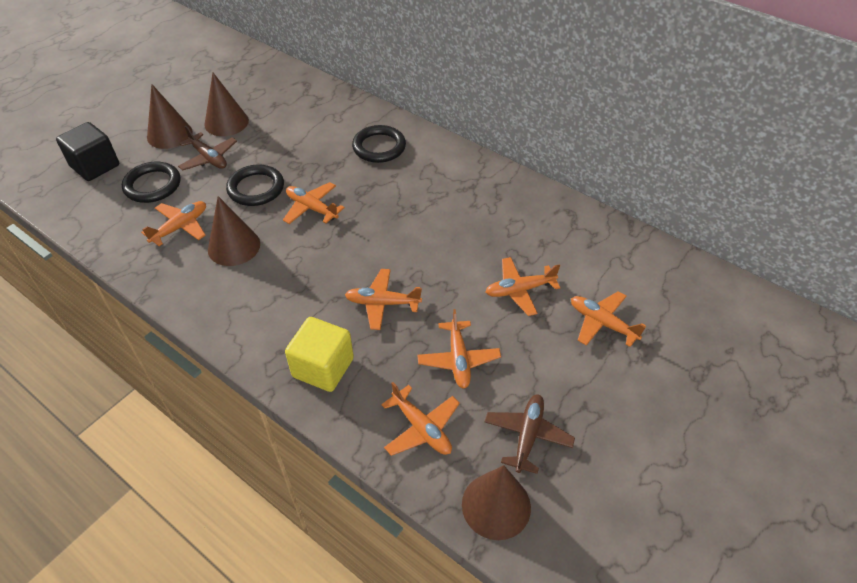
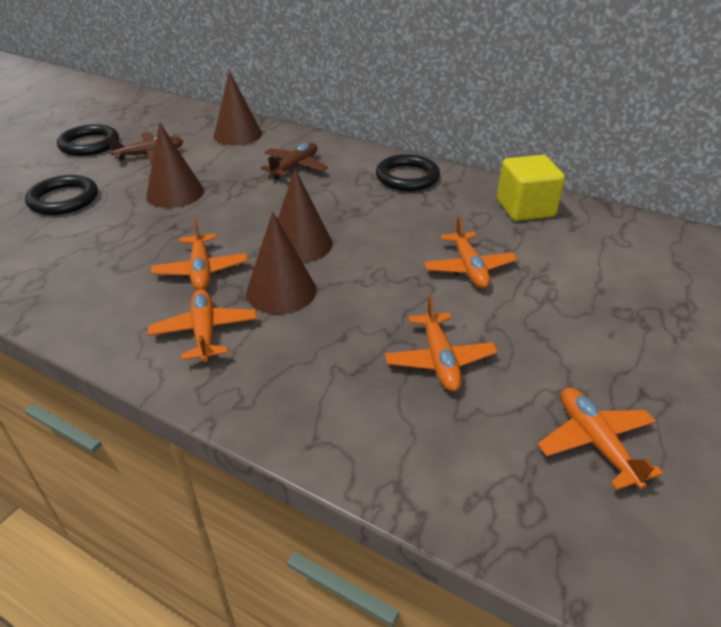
black cube: 1 -> 0
orange plane: 7 -> 5

